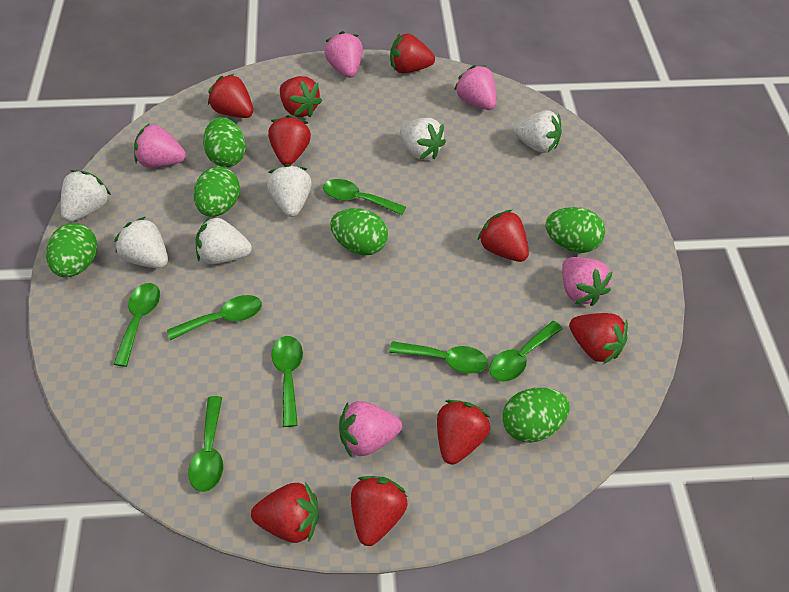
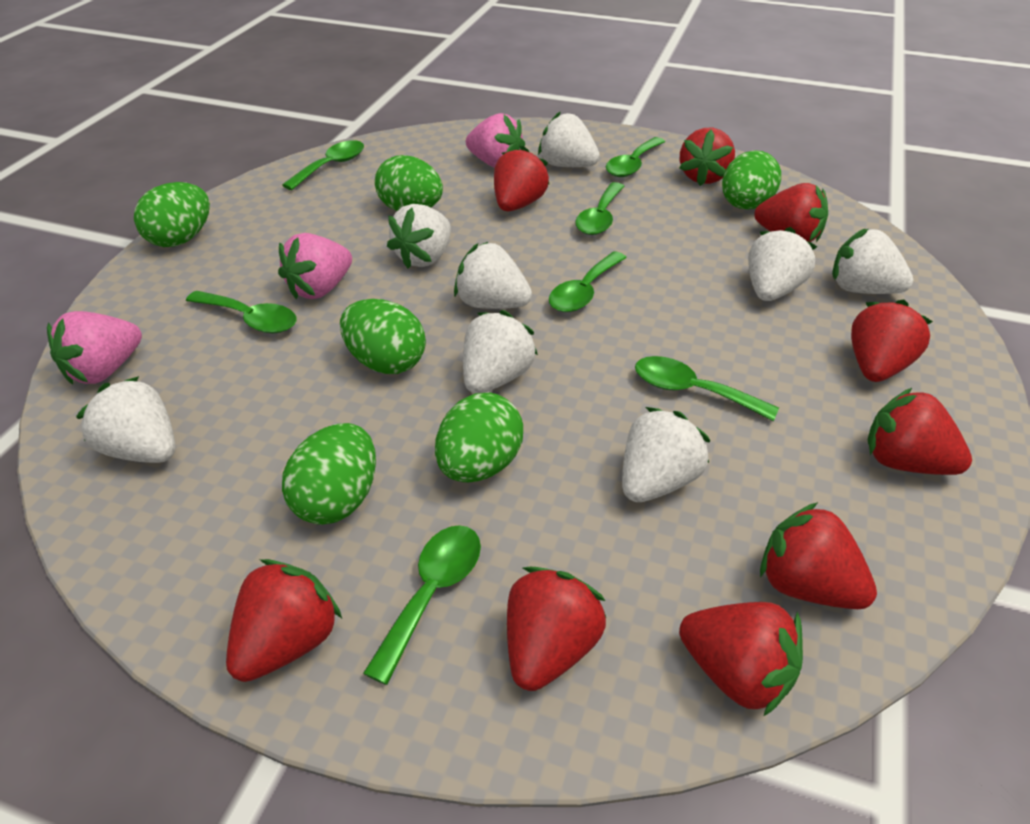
pink strawberry: 5 -> 3
white strawberry: 6 -> 8

